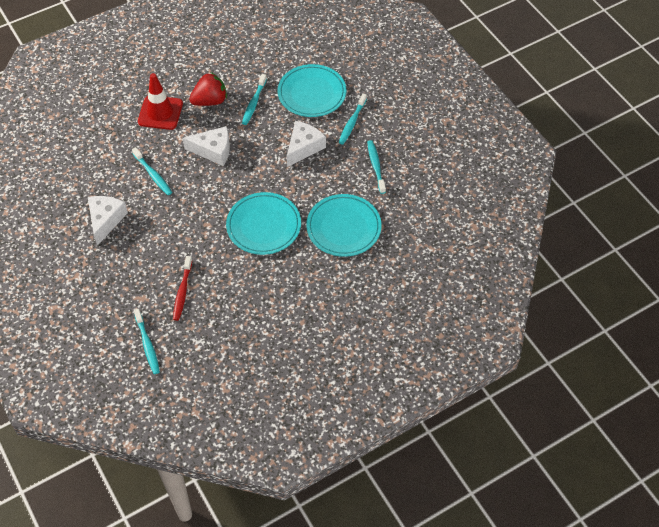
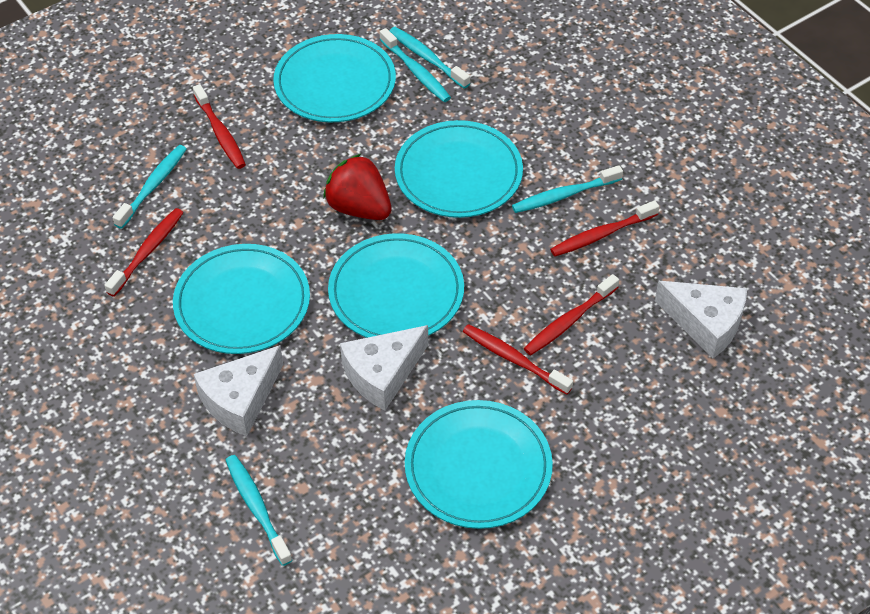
red toothbrush: 1 -> 5
red traffic cone: 1 -> 0
turquoise plate: 3 -> 5

